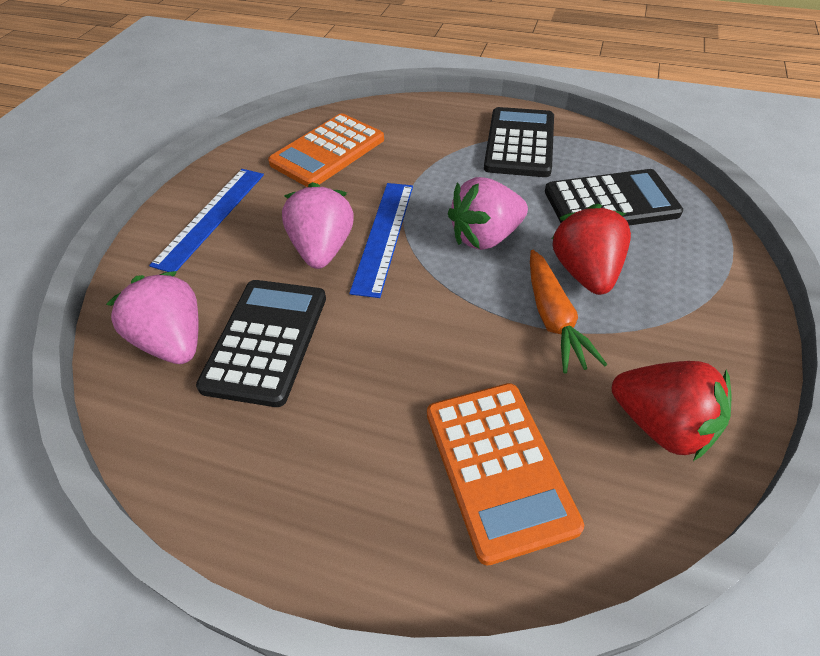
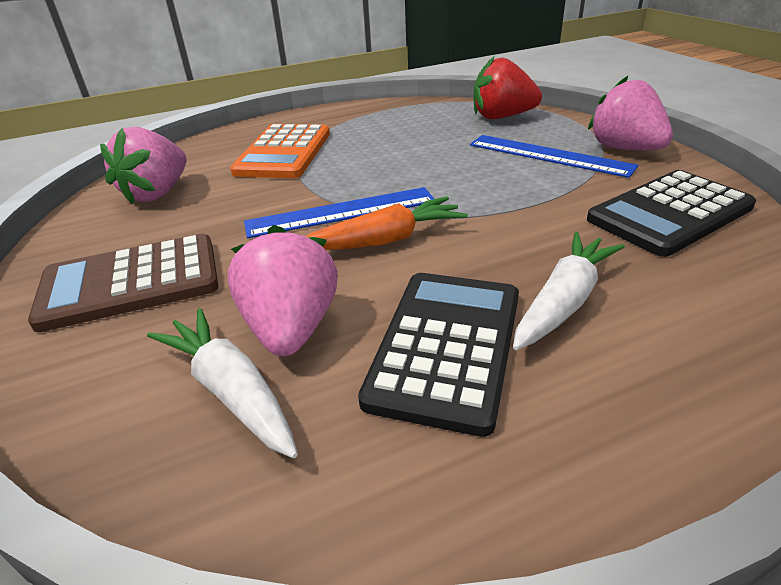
black calculator: 3 -> 2
brown calculator: 0 -> 1
orange calculator: 2 -> 1
red strawberry: 2 -> 1
white carrot: 0 -> 2

